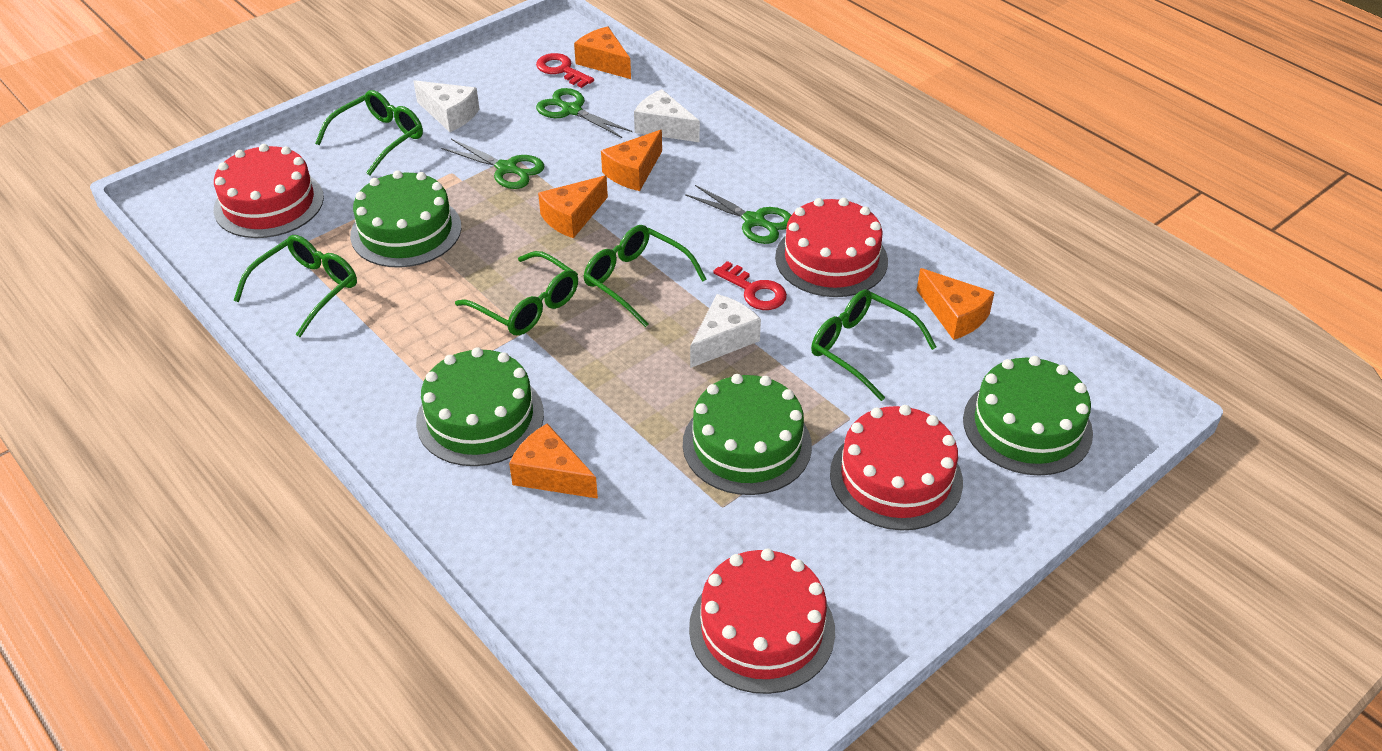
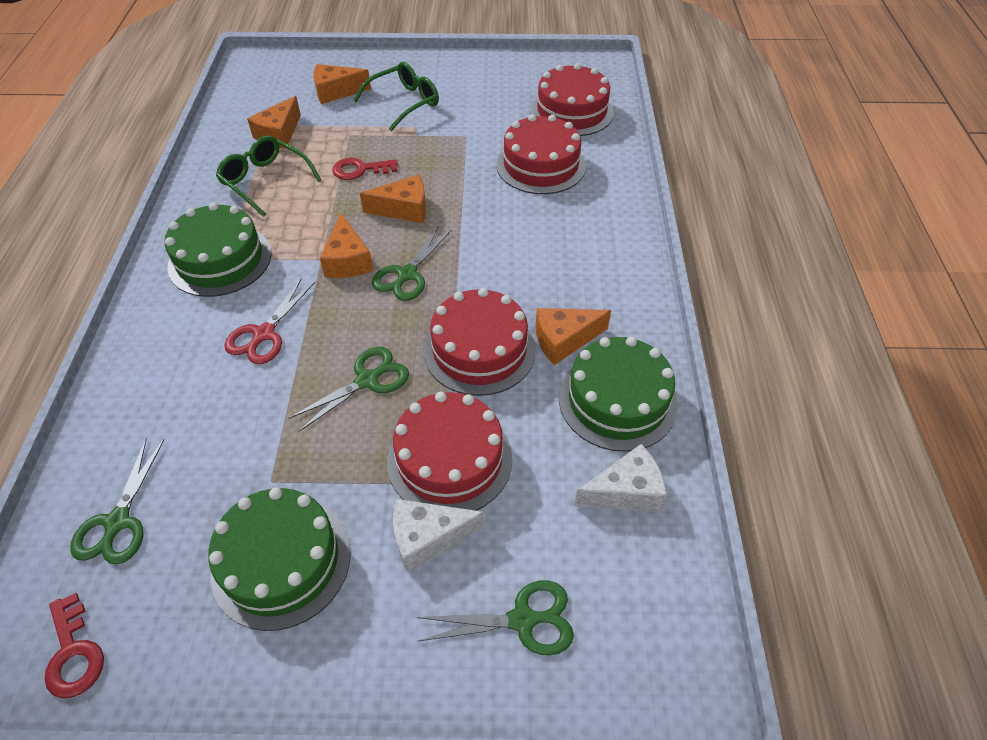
green cake: 4 -> 3
green glasses: 5 -> 2
green scissors: 3 -> 4
red scissors: 0 -> 1
white cheese: 3 -> 2

